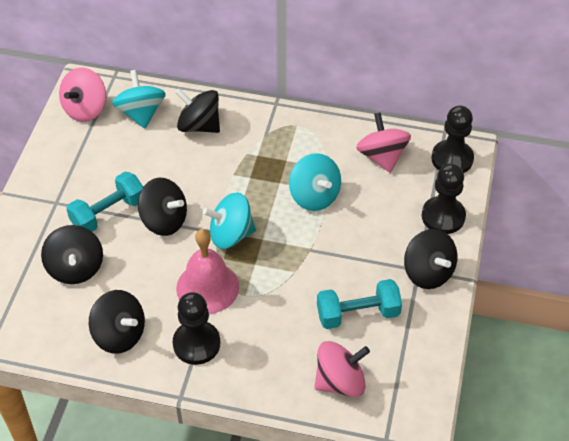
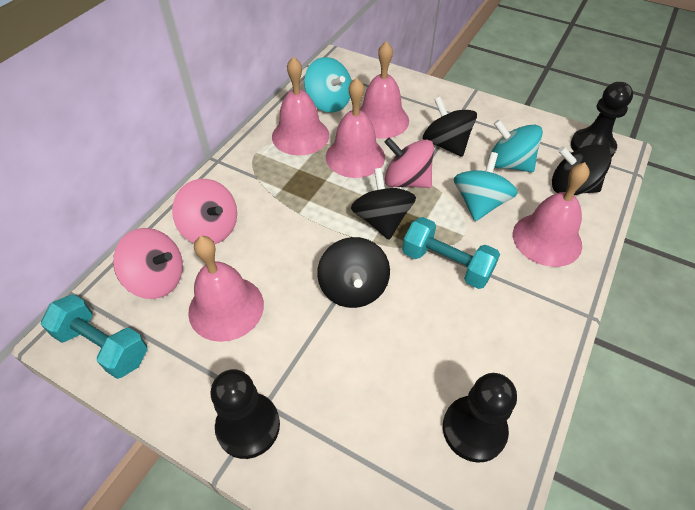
black spinning top: 5 -> 4
pink bell: 1 -> 5

